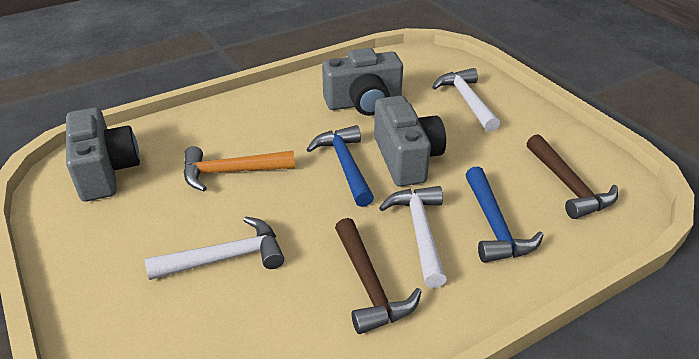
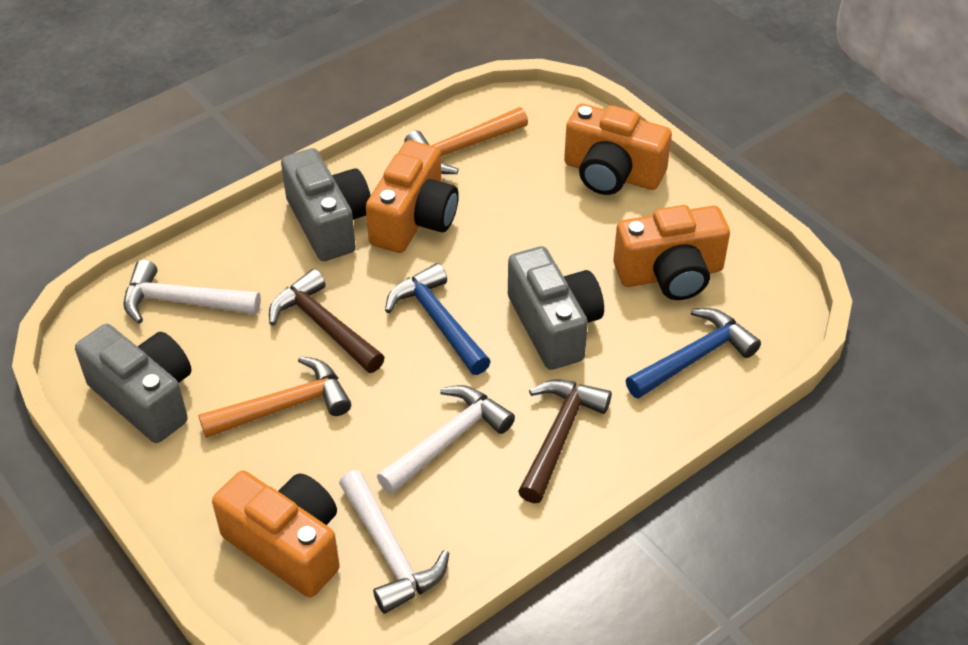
orange camera: 0 -> 4
orange hammer: 1 -> 2

